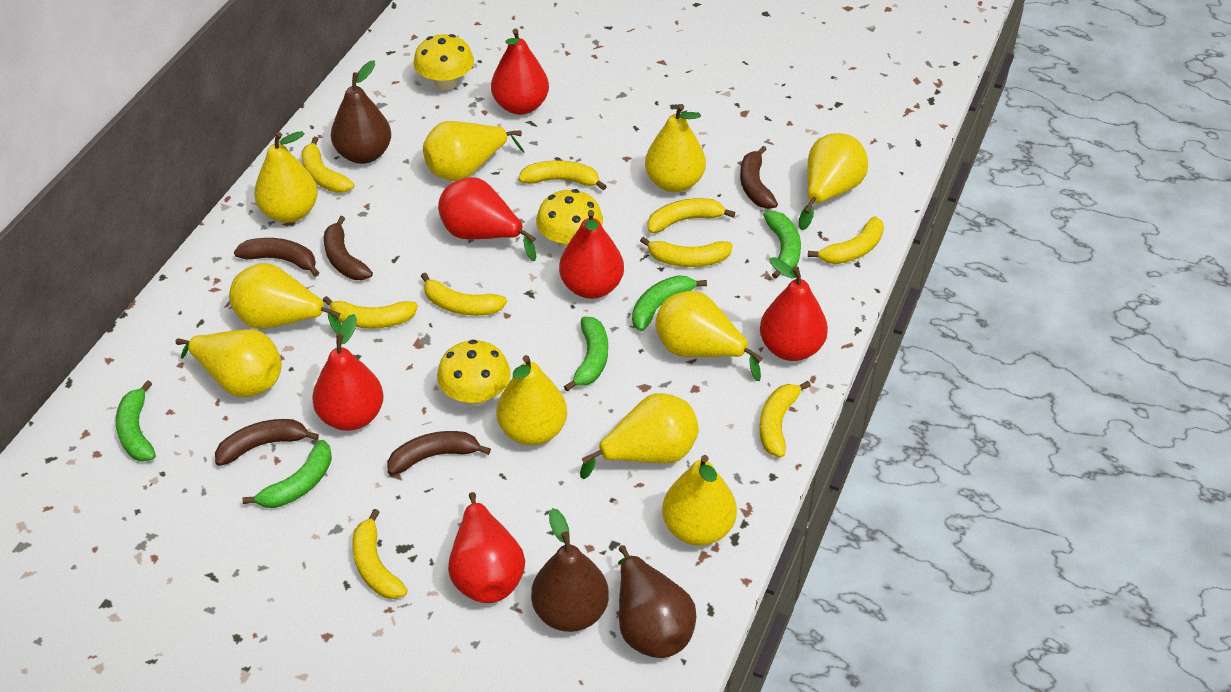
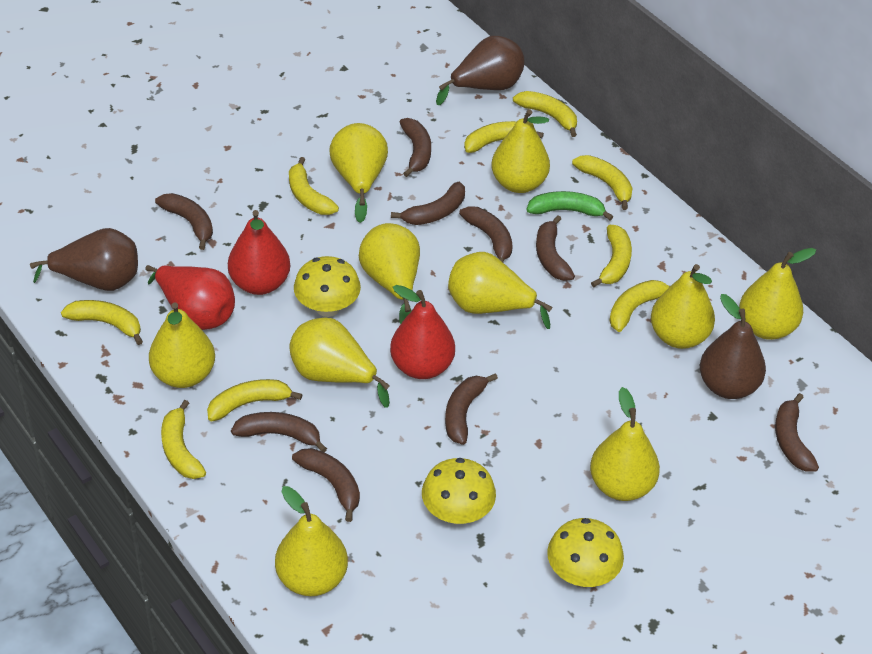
brown banana: 5 -> 9
green banana: 5 -> 1
red pear: 6 -> 3

